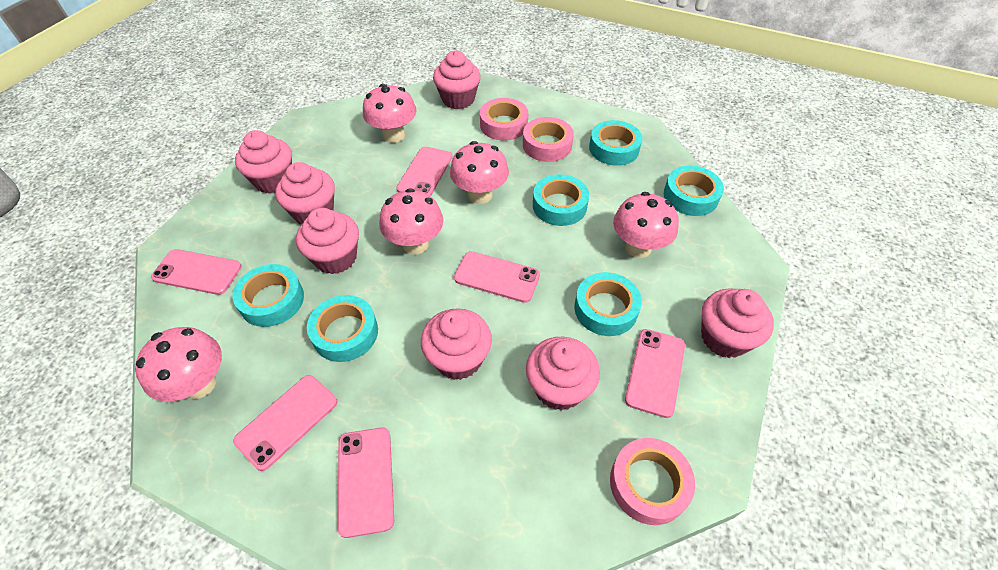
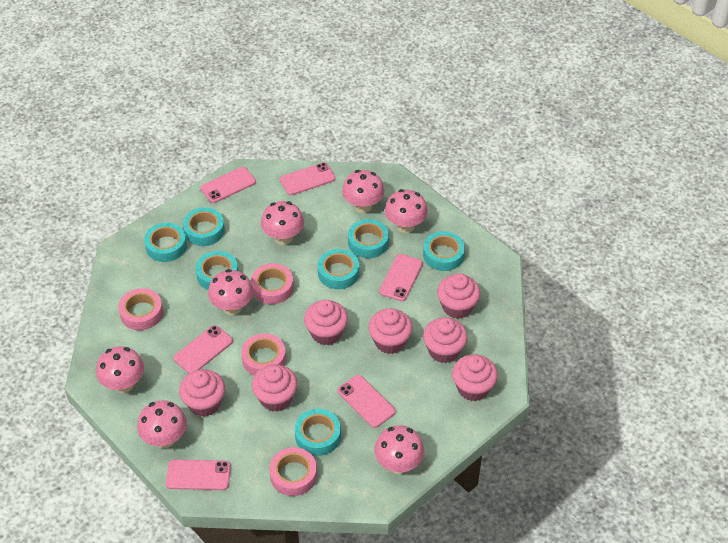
pink mushroom: 5 -> 7
pink tape: 3 -> 4
turquoise tape: 6 -> 7

